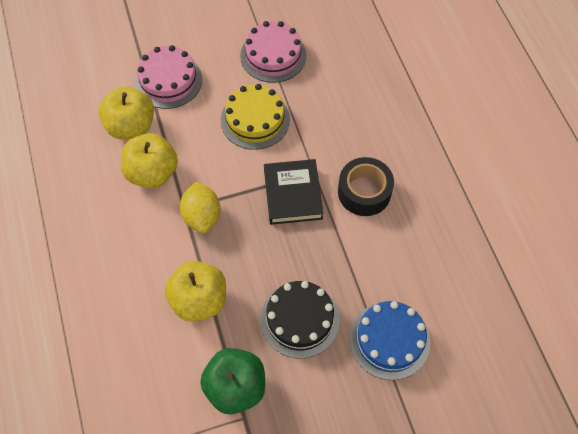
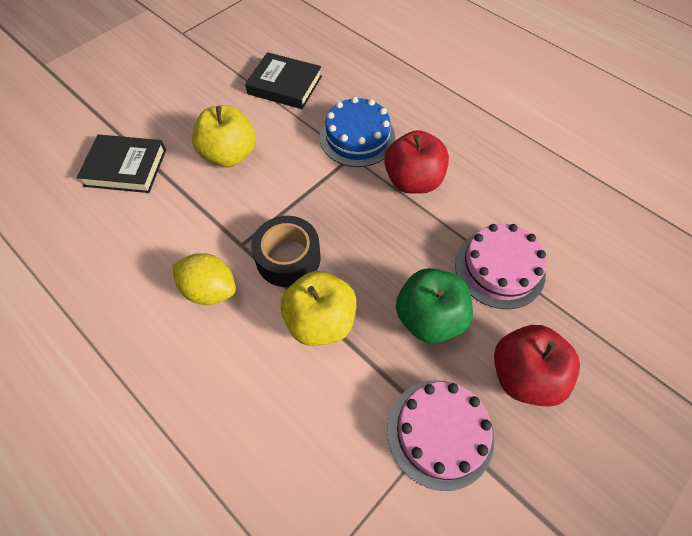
black book: 1 -> 2
black cake: 1 -> 0
red apple: 0 -> 2
yellow apple: 3 -> 2
yellow cake: 1 -> 0

